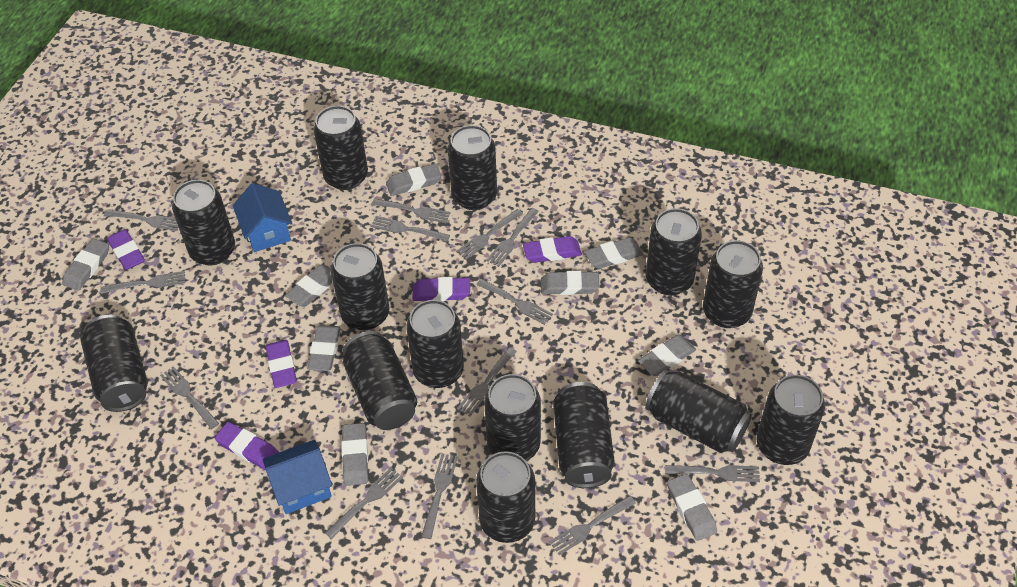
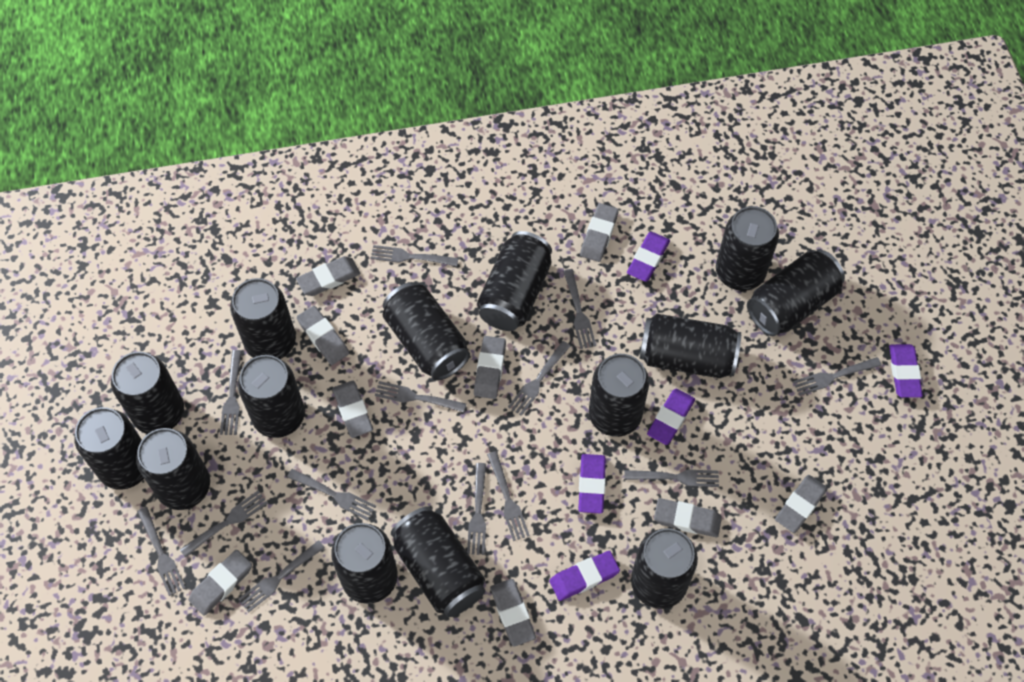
blue house: 2 -> 0

